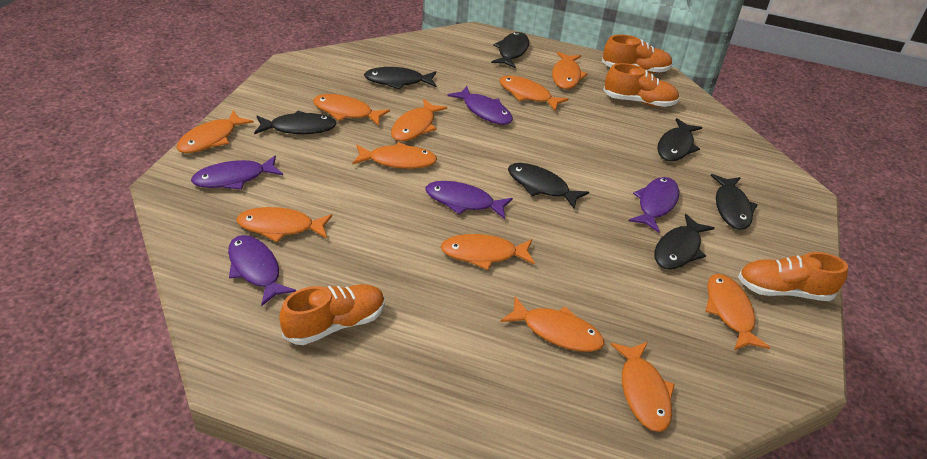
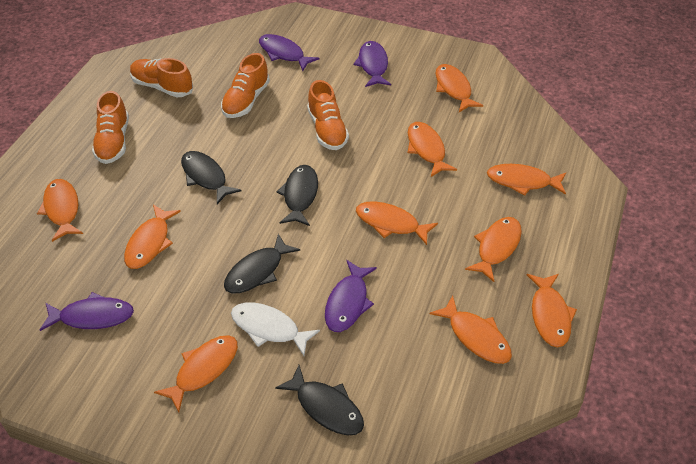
black fish: 7 -> 4
orange fish: 11 -> 10
purple fish: 5 -> 4
white fish: 0 -> 1

